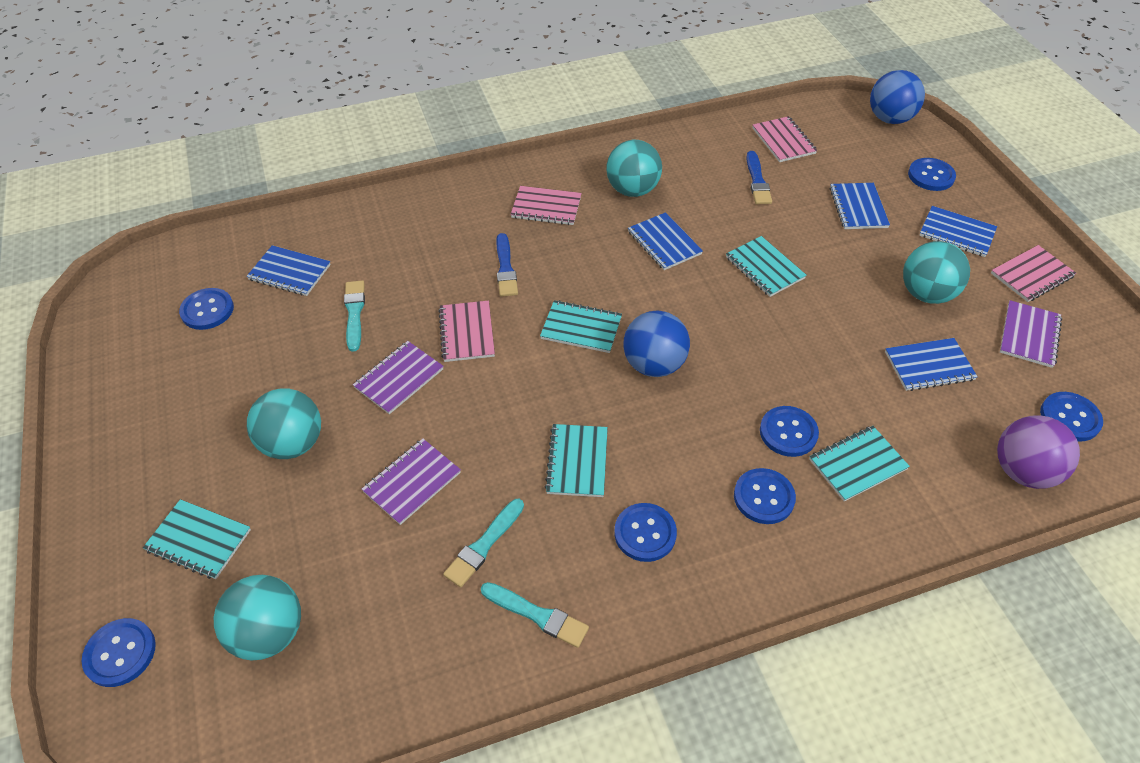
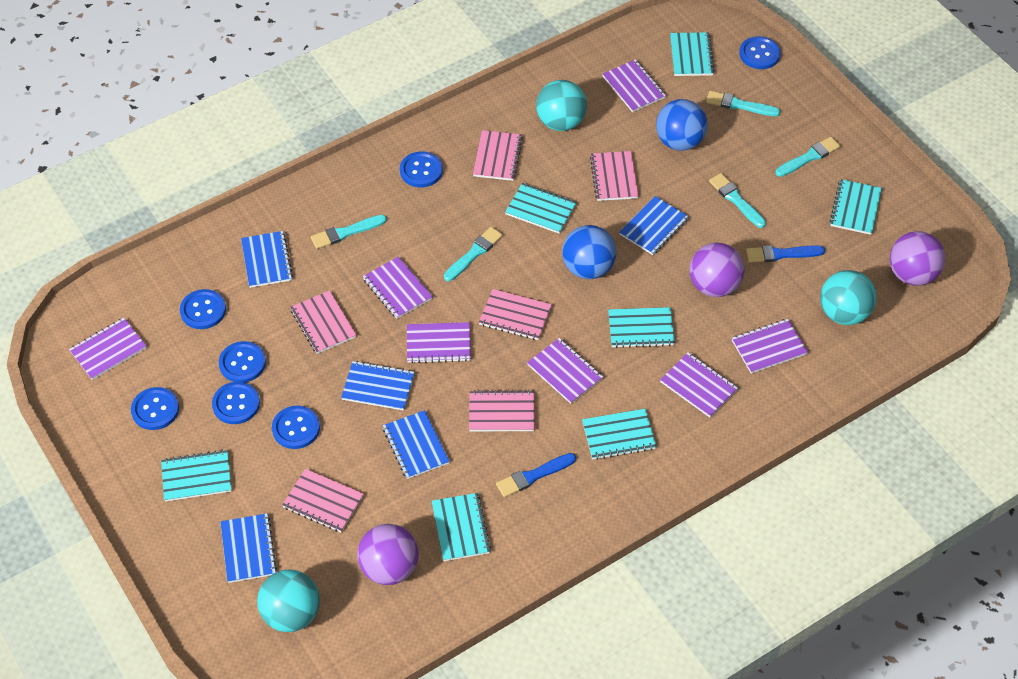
pink notebook: 4 -> 6
purple ball: 1 -> 3
purple notebook: 3 -> 7
turquoise ball: 4 -> 3
turquoise brush: 3 -> 5
turquoise notebook: 5 -> 7

